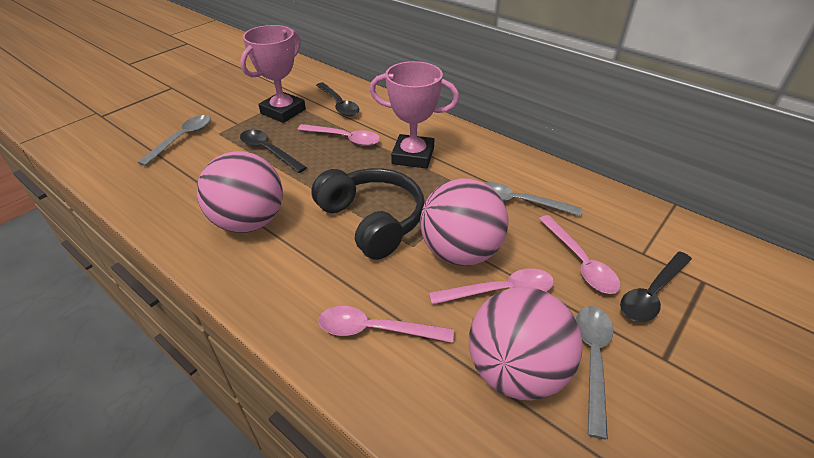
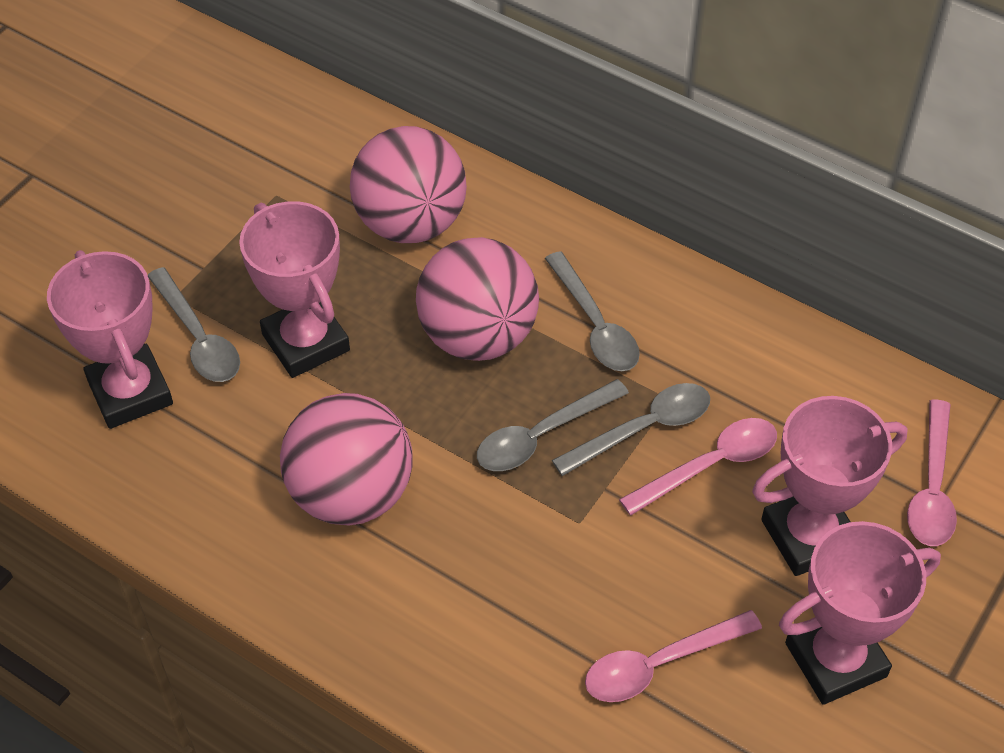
black headphones: 1 -> 0
black spoon: 3 -> 0
grey spoon: 3 -> 4
pink spoon: 4 -> 3
pink trophy: 2 -> 4

